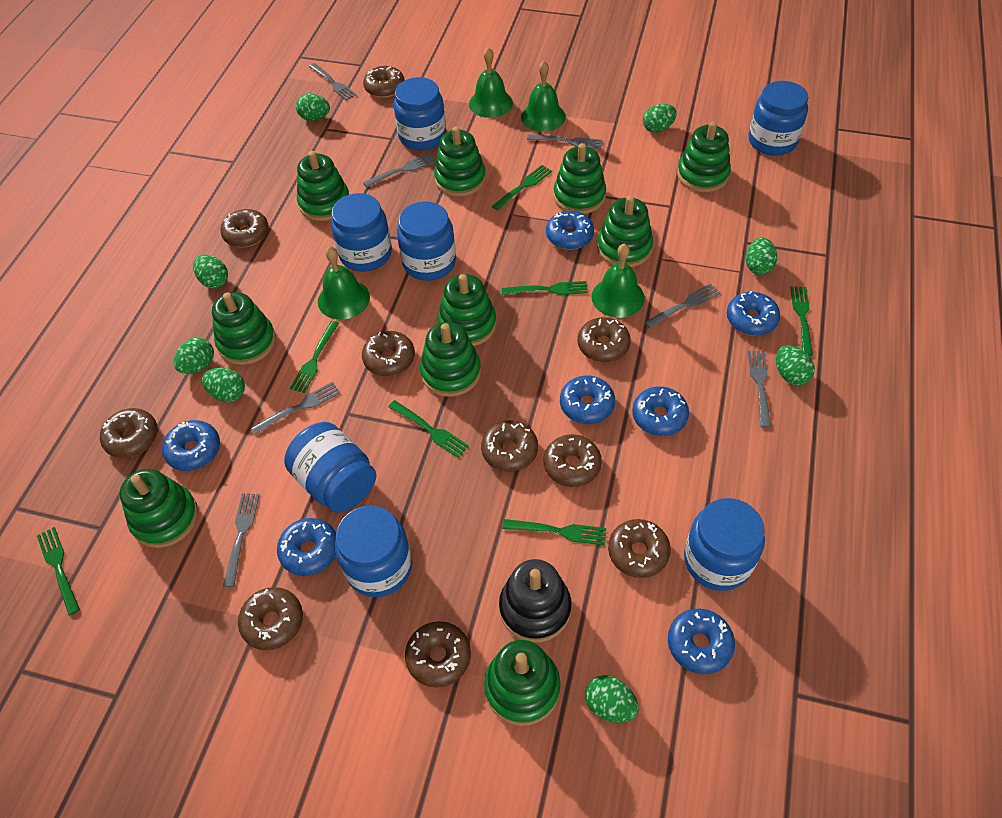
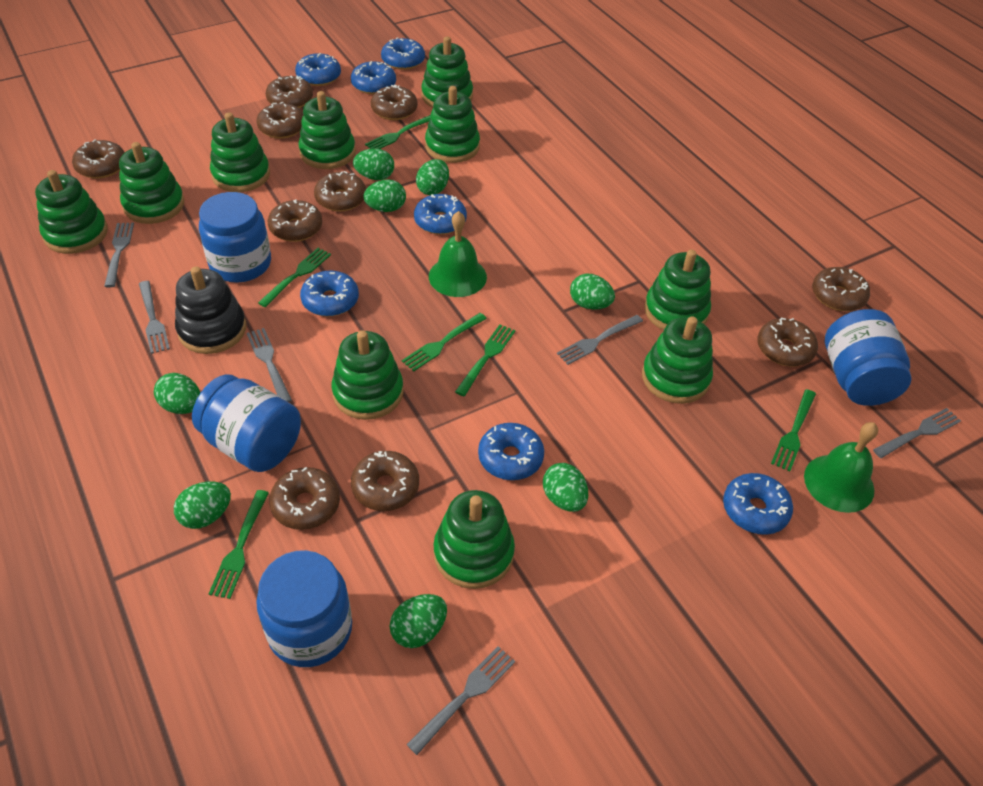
blue jar: 7 -> 4
green bell: 4 -> 2
green fork: 7 -> 6
grey fork: 7 -> 6

